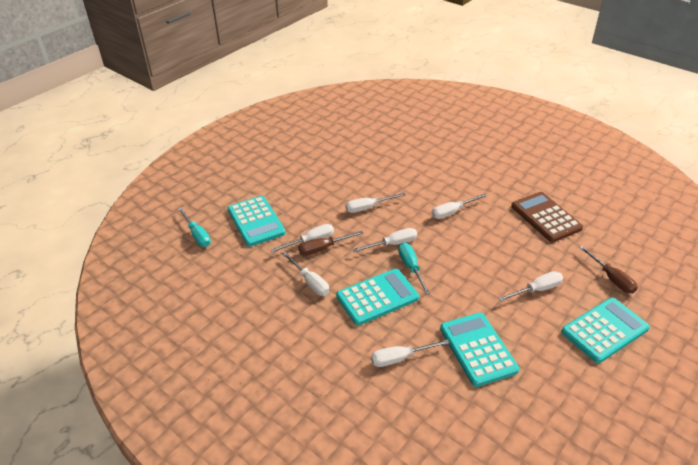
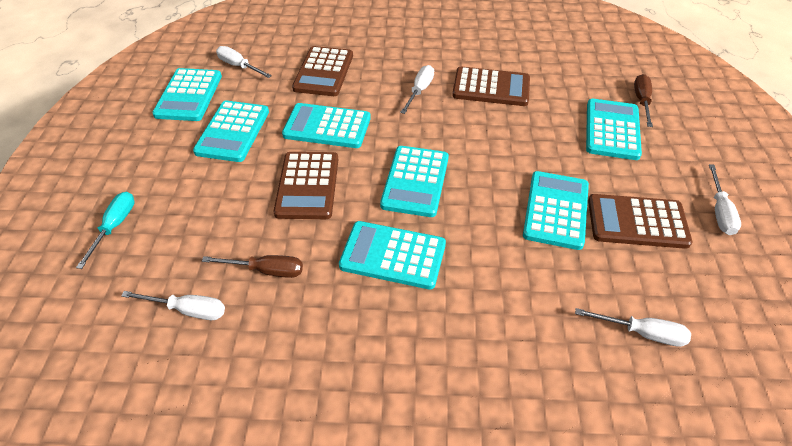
brown calculator: 1 -> 4
turquoise calculator: 4 -> 7
turquoise screwdriver: 2 -> 1
white screwdriver: 7 -> 5

